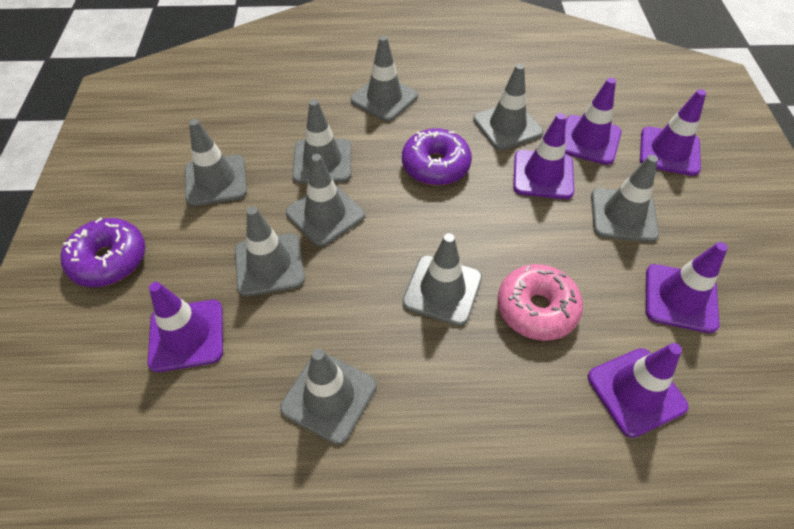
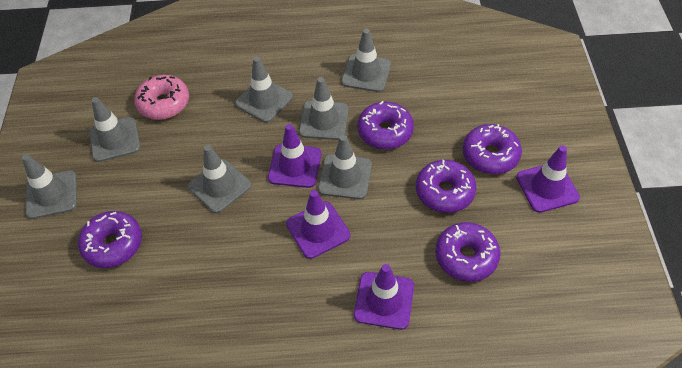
grey traffic cone: 9 -> 7
purple donut: 2 -> 5
purple traffic cone: 6 -> 4

